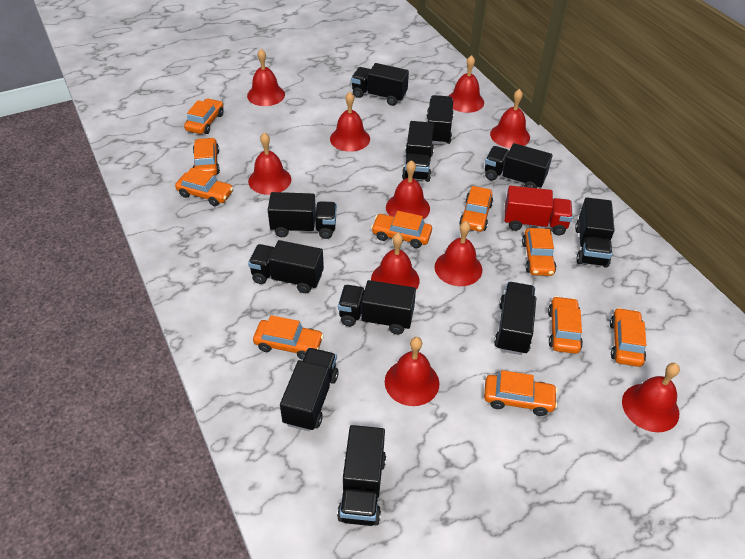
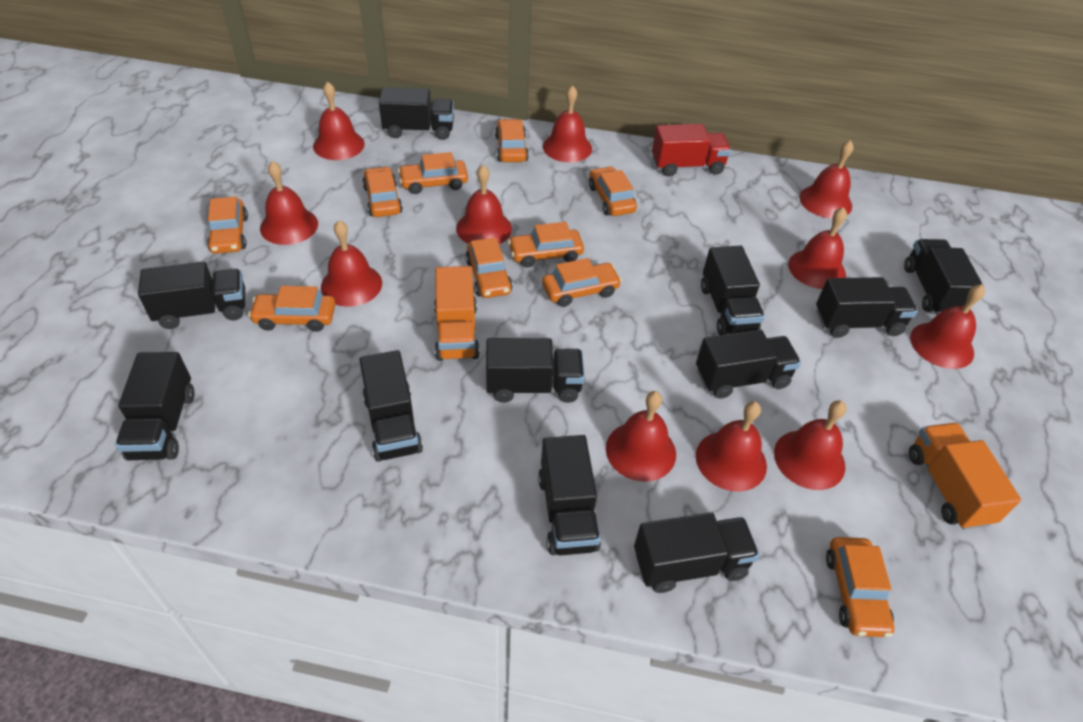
orange truck: 0 -> 2
red bell: 10 -> 11

